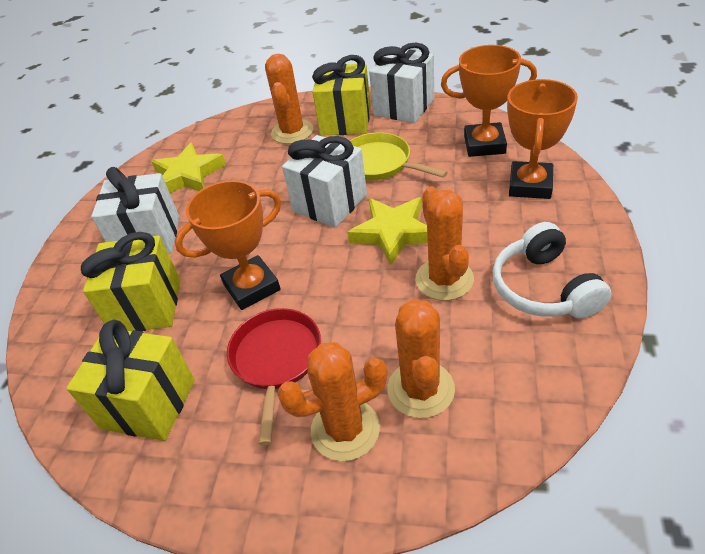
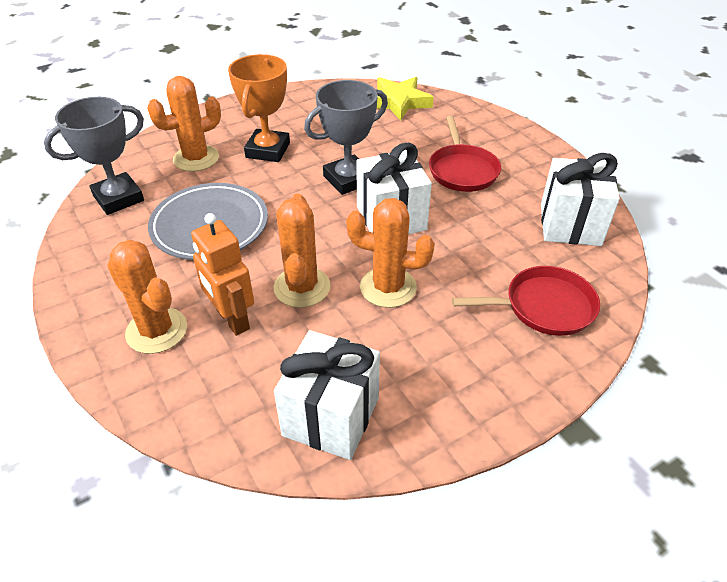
grey plate: 0 -> 1
grey trophy: 0 -> 2
orange robot: 0 -> 1
orange trophy: 3 -> 1
red pan: 1 -> 2
white headphones: 1 -> 0
yellow gift: 3 -> 0
yellow pan: 1 -> 0
yellow star: 2 -> 1

